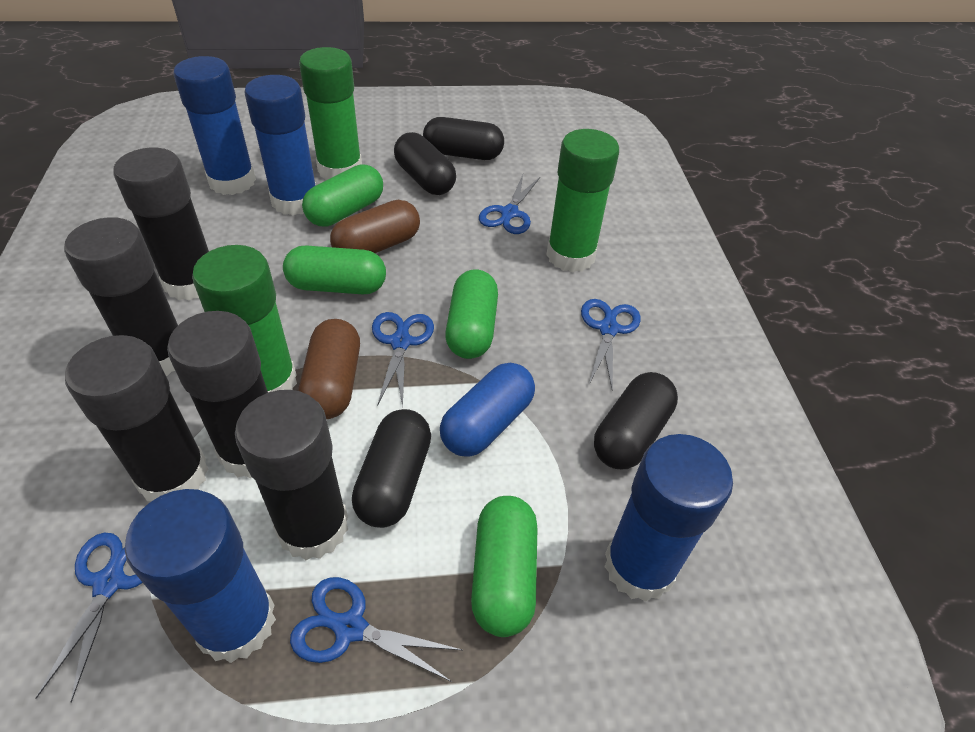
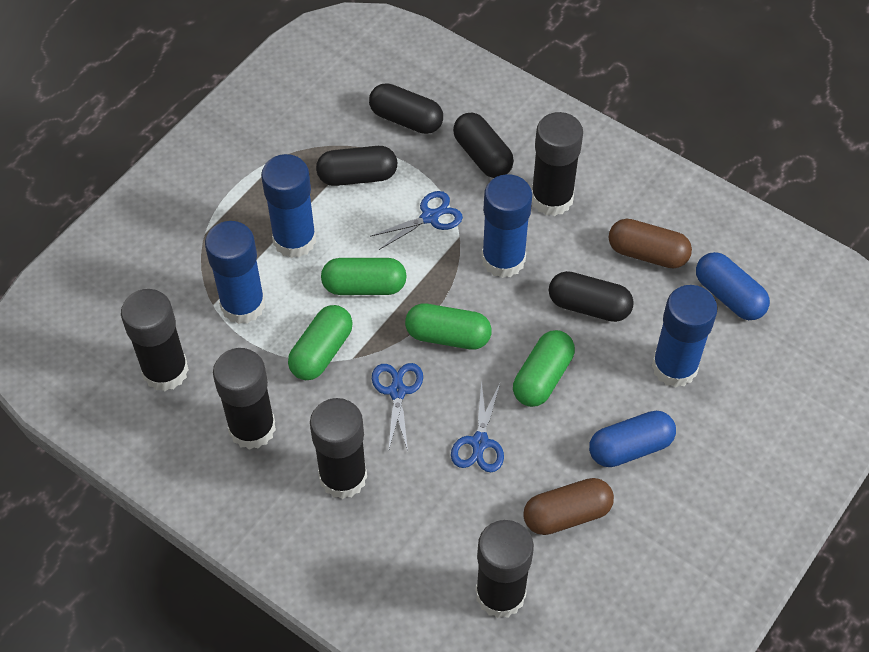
blue capsule: 1 -> 2
blue scissors: 5 -> 3
green glue stick: 3 -> 0

